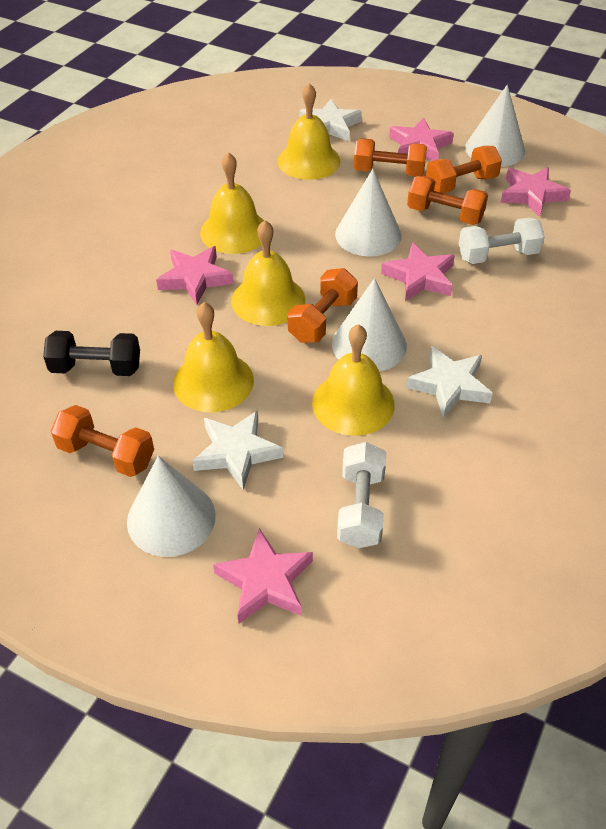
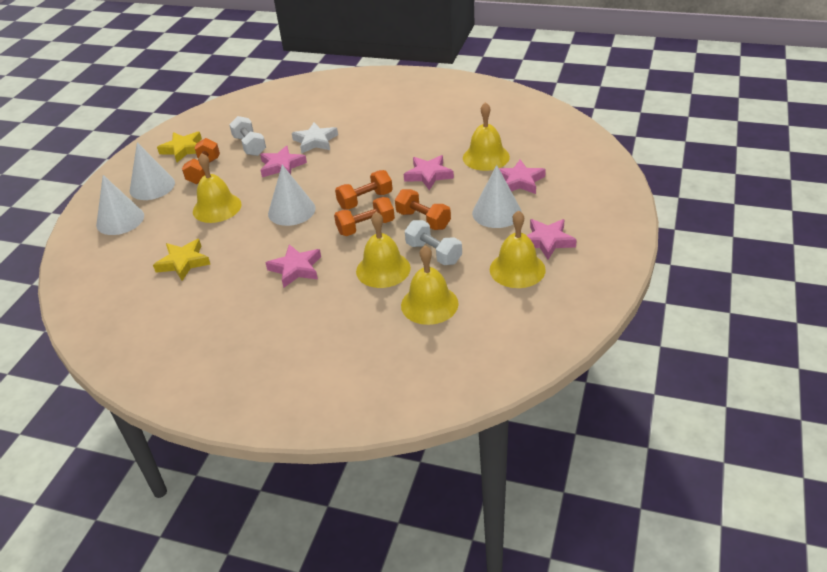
black dumbbell: 1 -> 0
orange dumbbell: 5 -> 4
white star: 3 -> 1
yellow star: 0 -> 2

